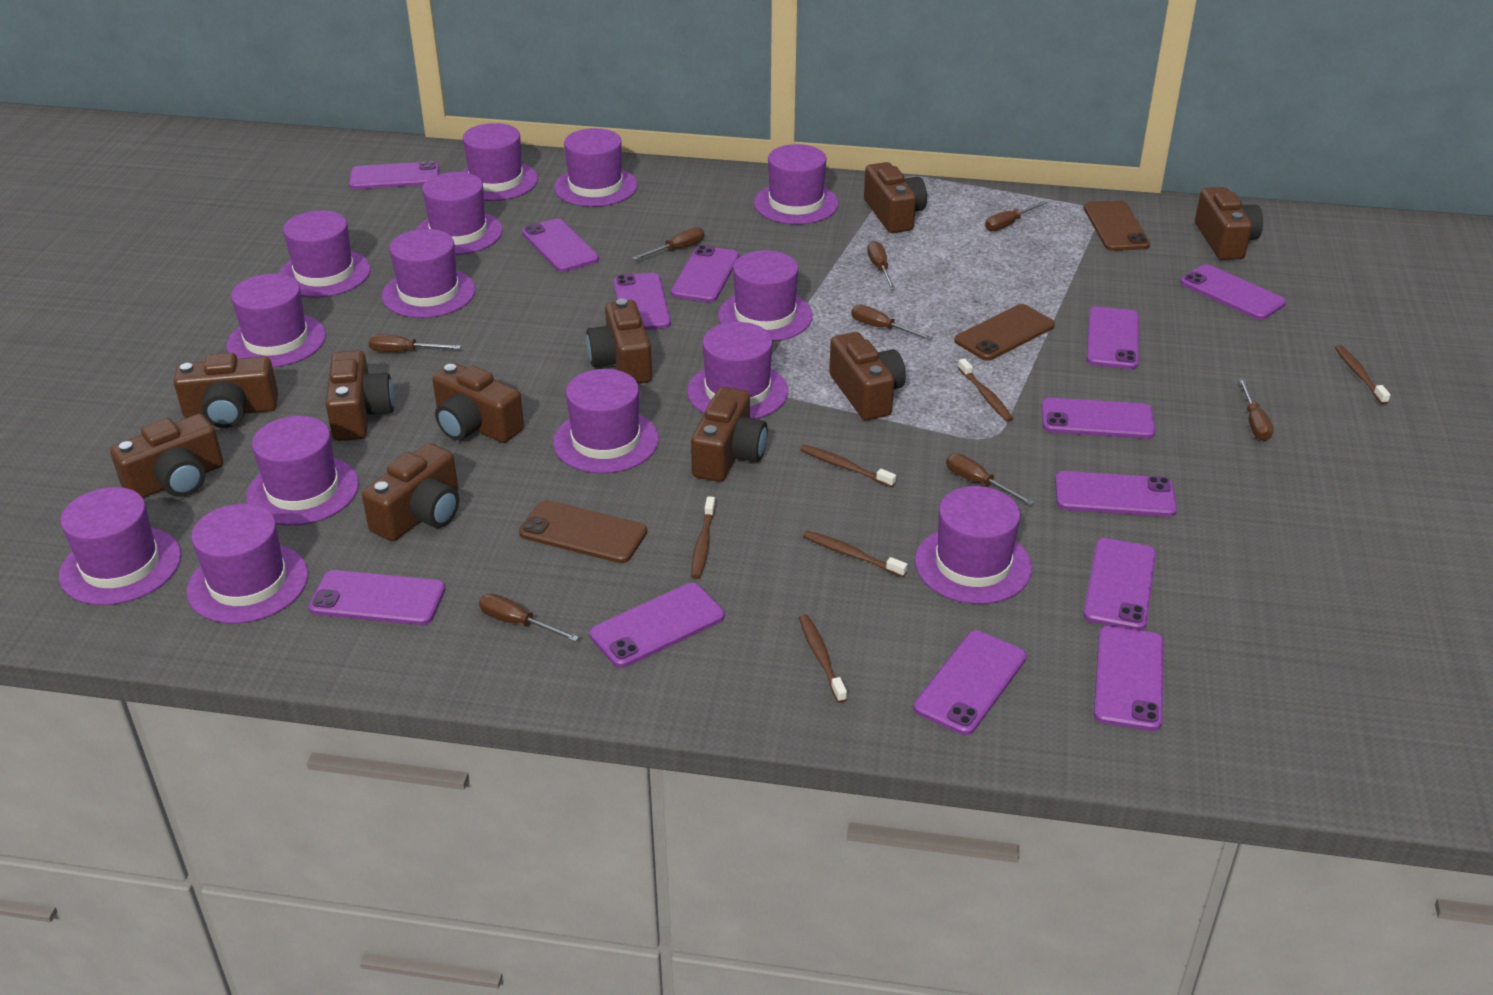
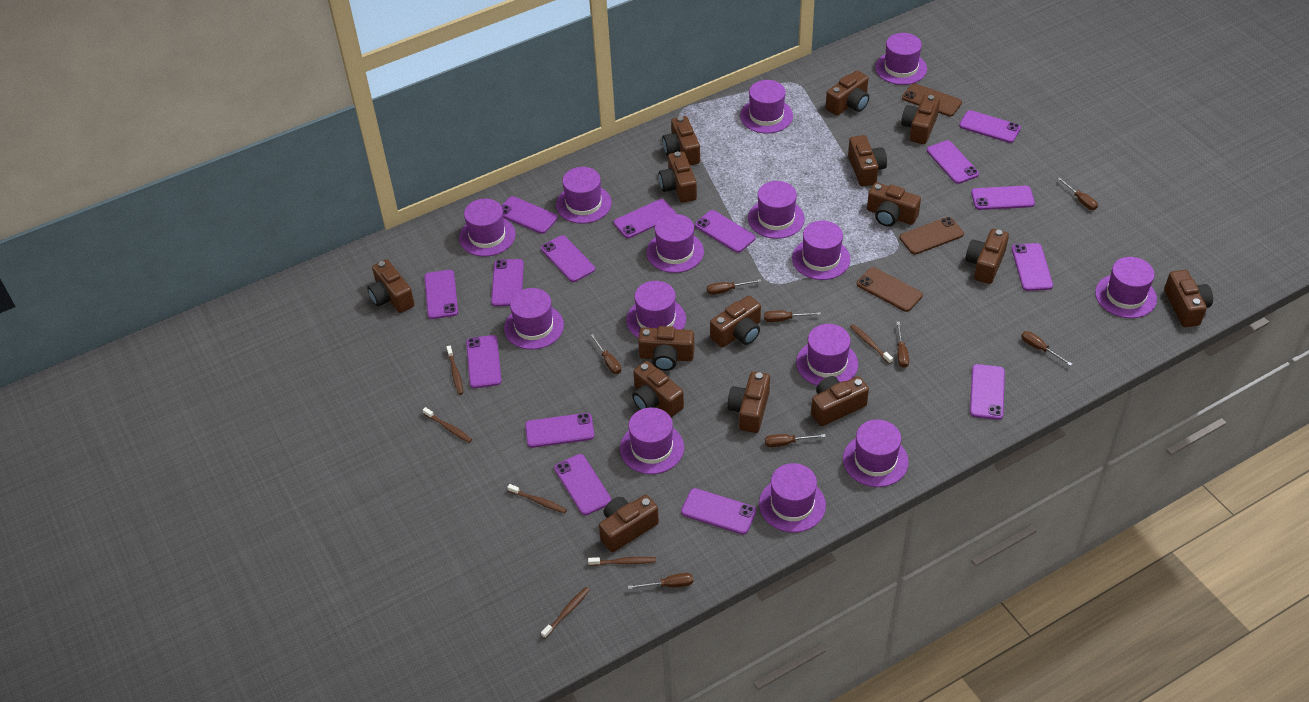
brown camera: 10 -> 15
purple phone: 13 -> 15

